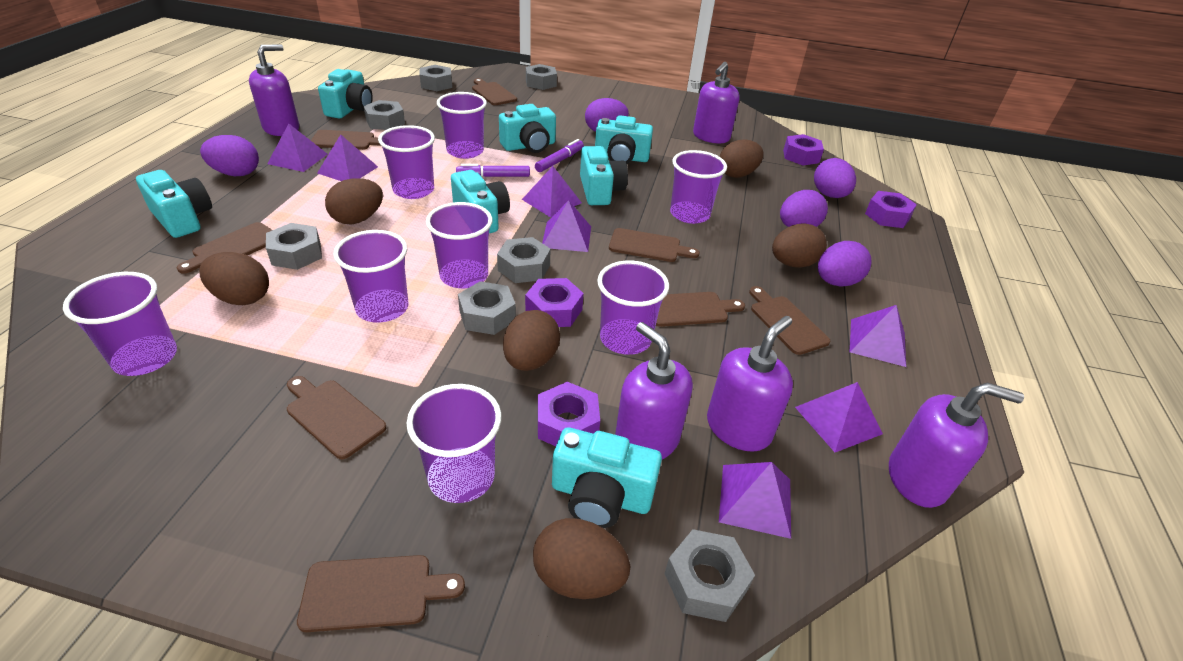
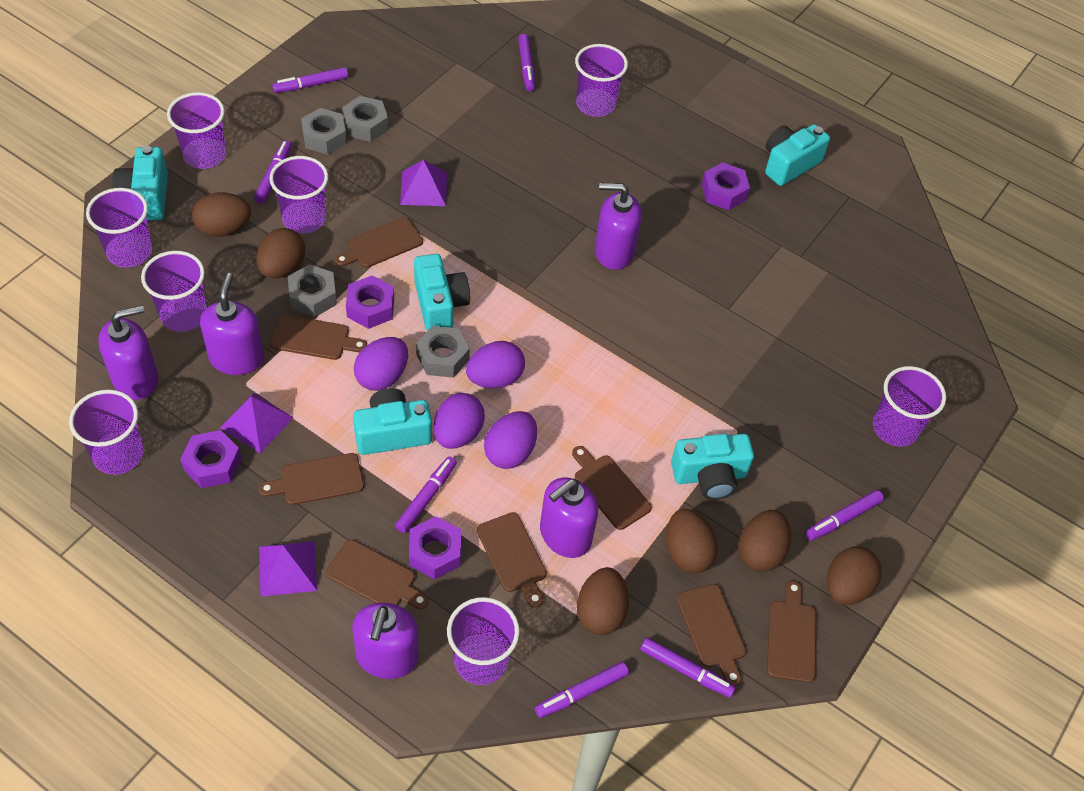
grey nut: 7 -> 4
purple egg: 5 -> 4
purple marker: 2 -> 7
purple pyramid: 7 -> 3
turquoise camera: 7 -> 5

